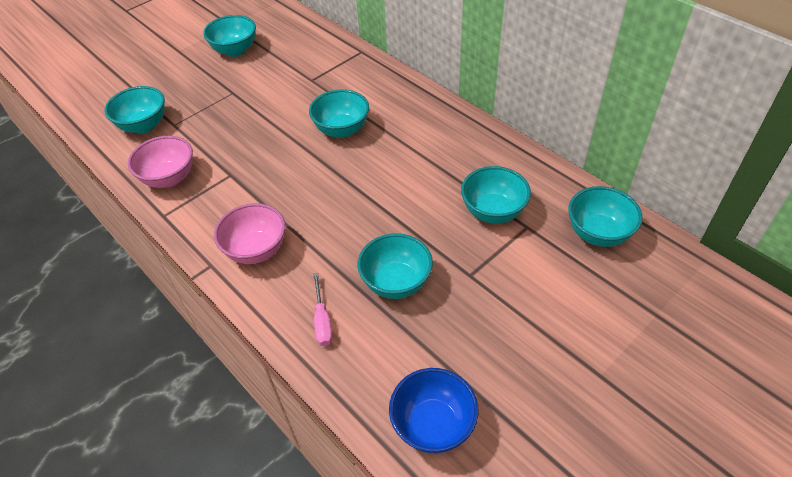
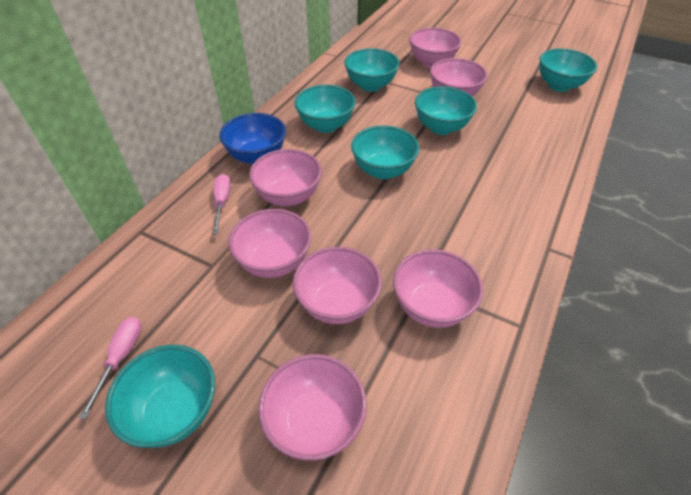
pink bowl: 2 -> 7
pink screwdriver: 1 -> 2

